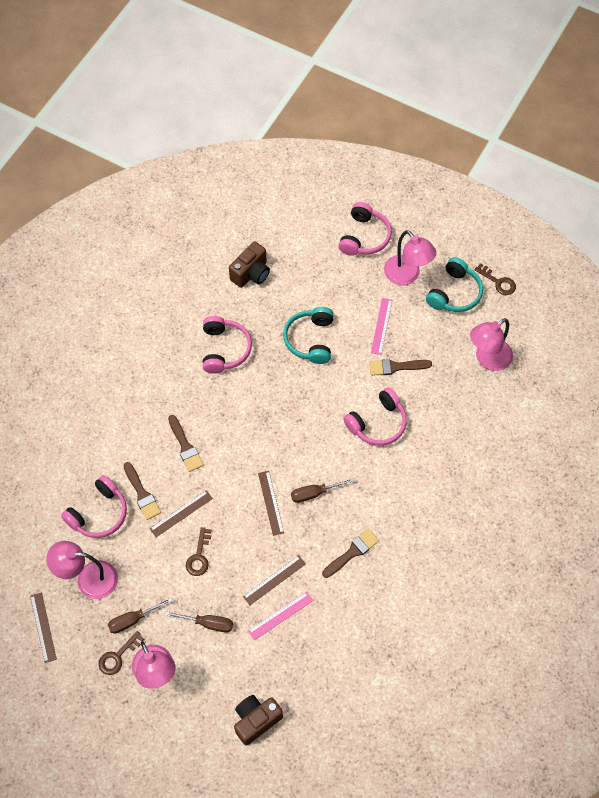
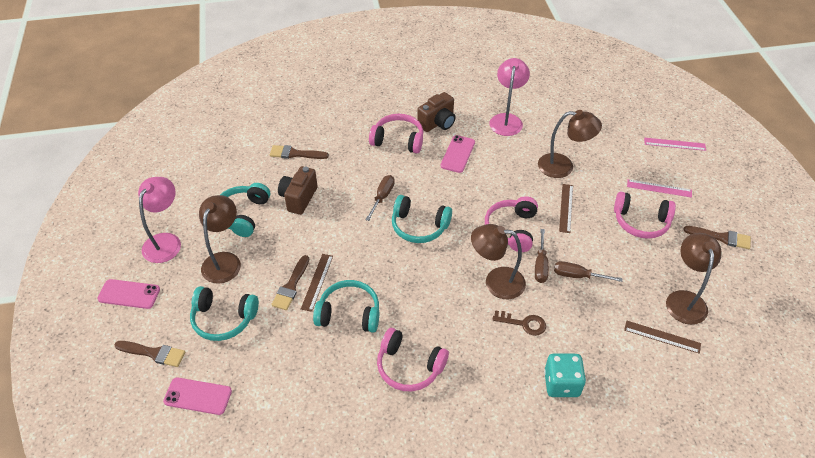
brown key: 3 -> 1
brown lamp: 0 -> 4
brown ruler: 4 -> 3
pink lamp: 4 -> 2
pink phone: 0 -> 3
turquoise dice: 0 -> 1
turquoise headphones: 2 -> 4

